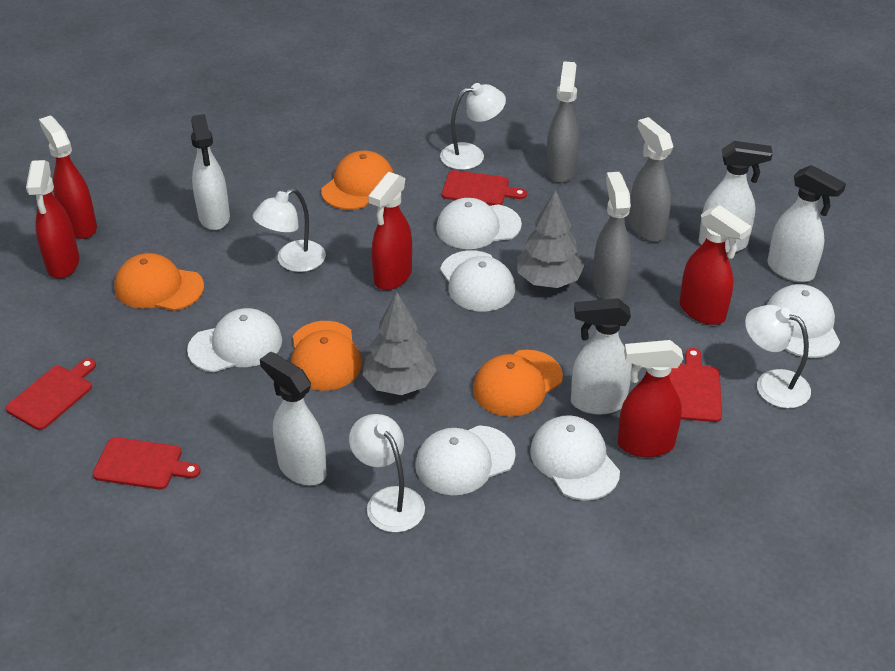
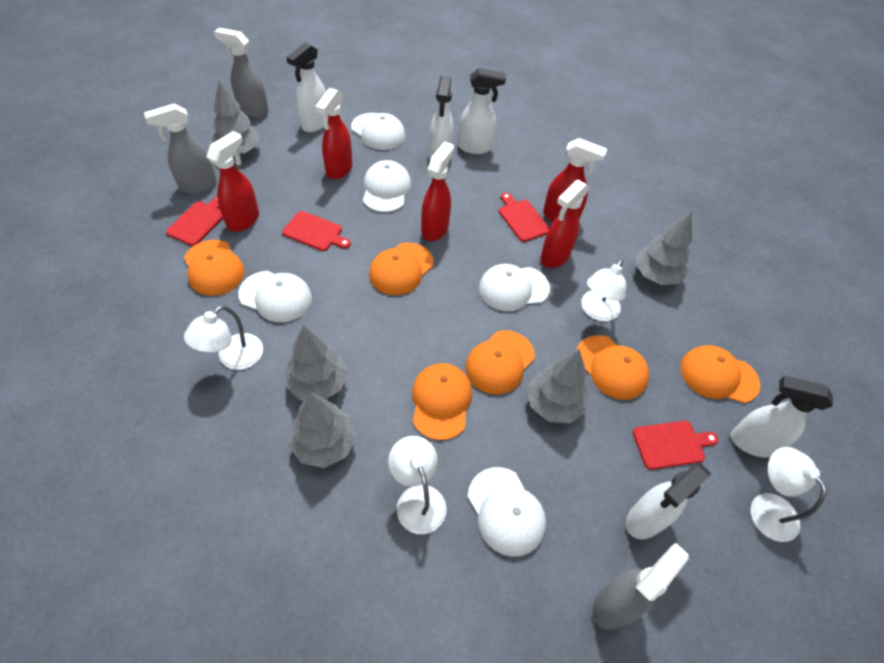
grey tree: 2 -> 5
orange cap: 4 -> 6
white cap: 6 -> 5

